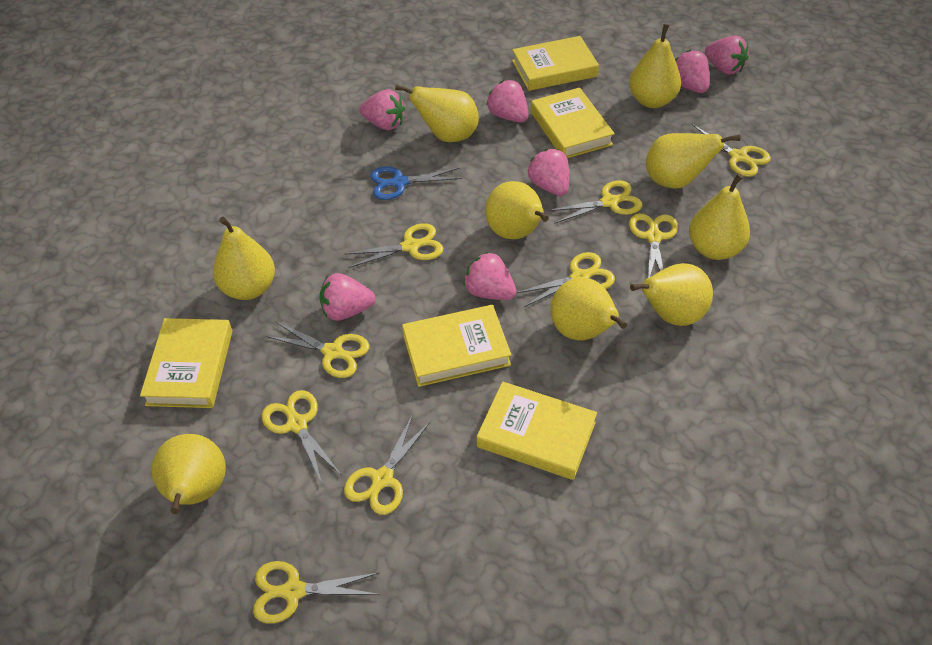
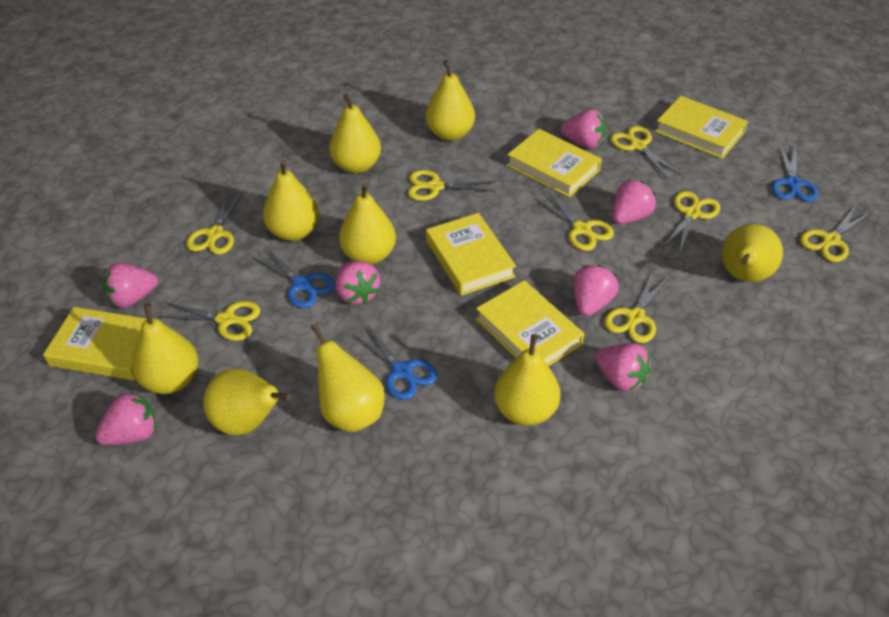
blue scissors: 1 -> 3
yellow scissors: 9 -> 8

